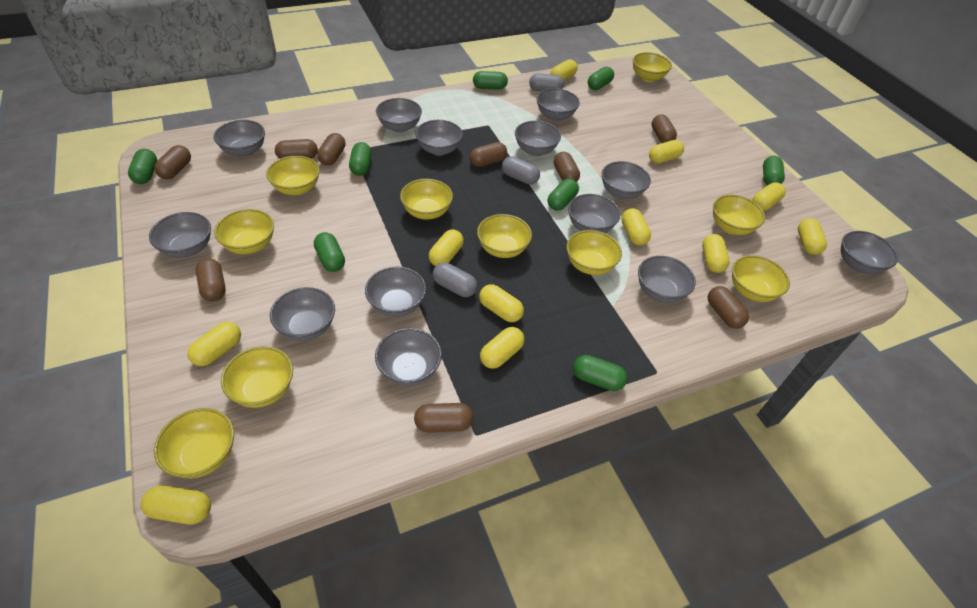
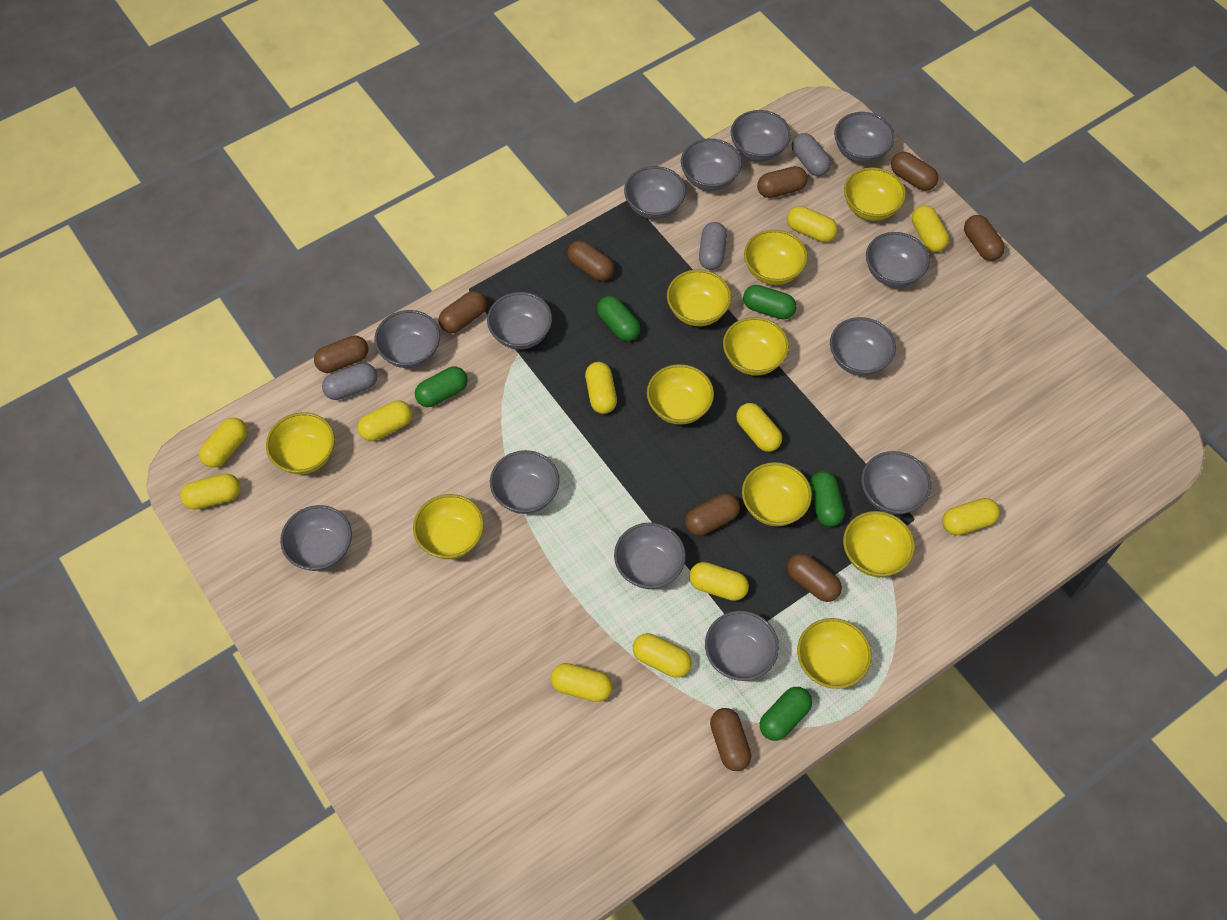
green capsule: 8 -> 5

